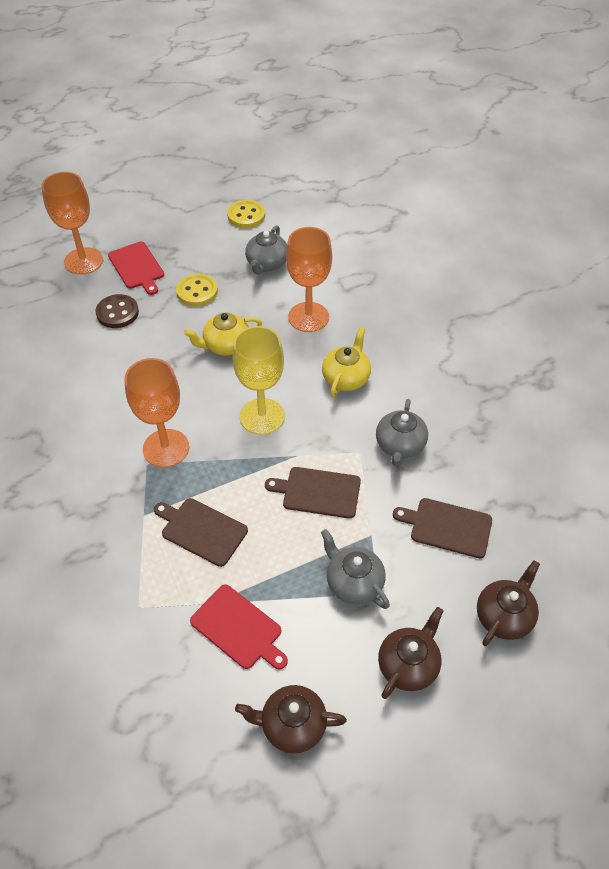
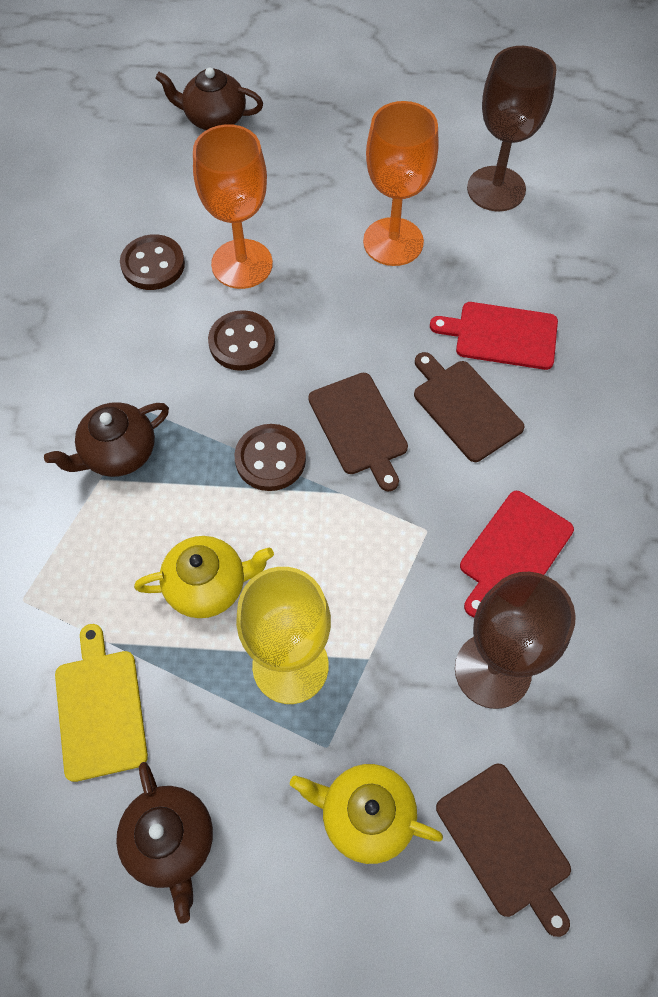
brown button: 1 -> 3
brown goblet: 0 -> 2
grey teapot: 3 -> 0
orange goblet: 3 -> 2
yellow button: 2 -> 0
yellow cutting board: 0 -> 1

